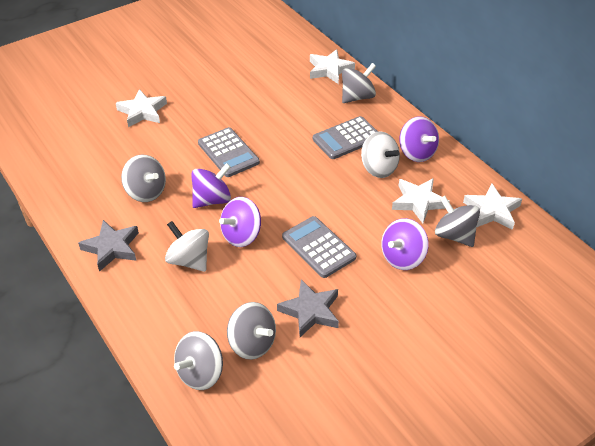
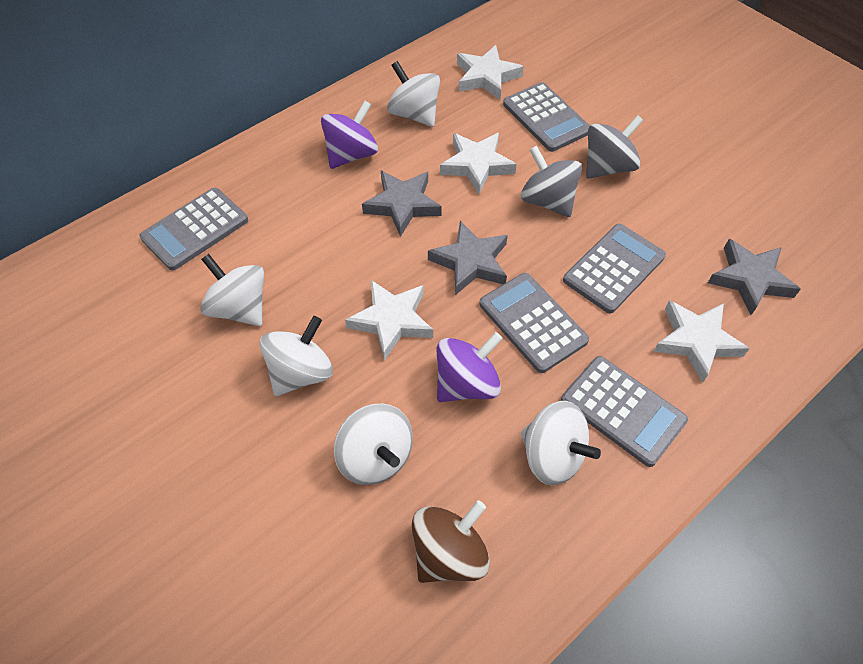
brown spinning top: 0 -> 1
grey calculator: 3 -> 5
grey spinning top: 5 -> 2
grey star: 2 -> 3
purple spinning top: 4 -> 2
white spinning top: 2 -> 5

